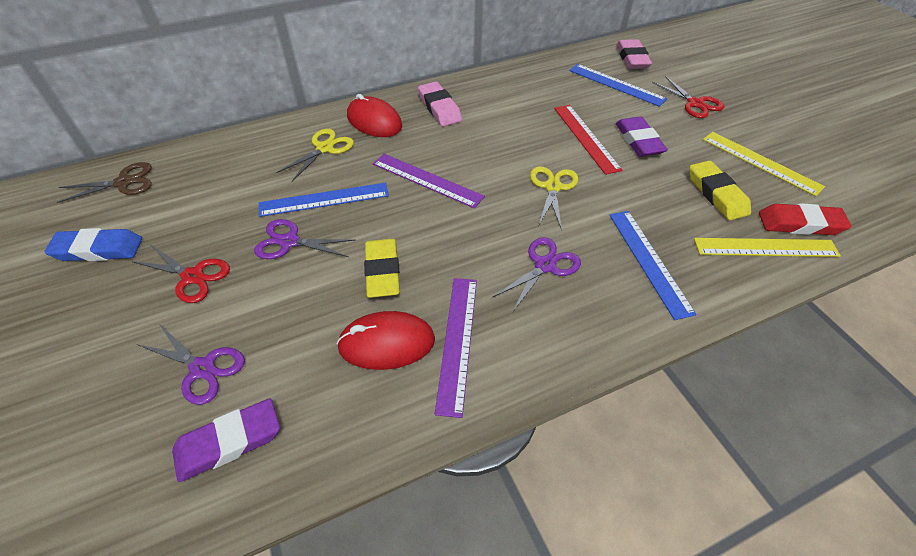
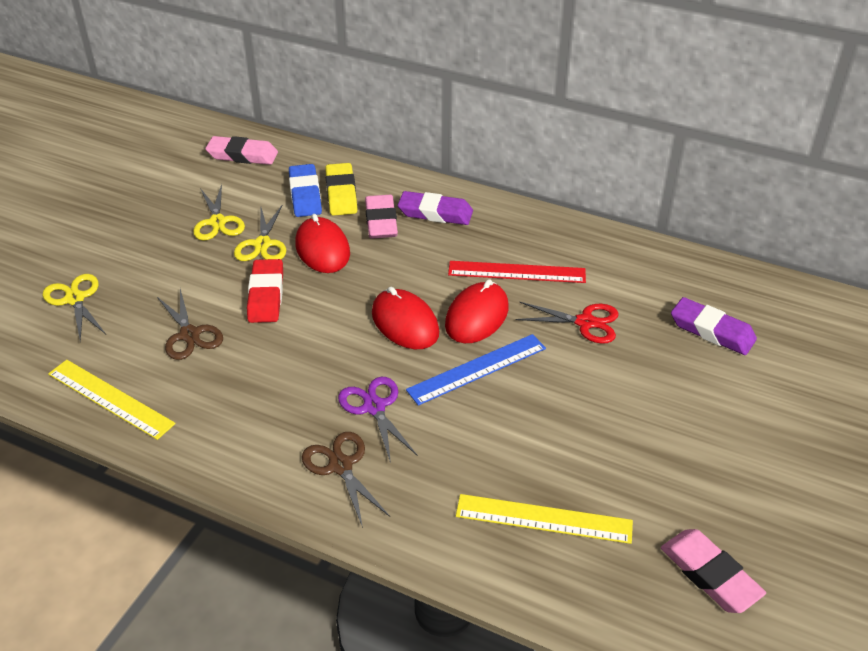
blue ruler: 3 -> 1
brown scissors: 1 -> 2
pink eraser: 2 -> 3
purple ruler: 2 -> 0
purple scissors: 3 -> 1
red mouse: 2 -> 3
red scissors: 2 -> 1
yellow eraser: 2 -> 1
yellow scissors: 2 -> 3

